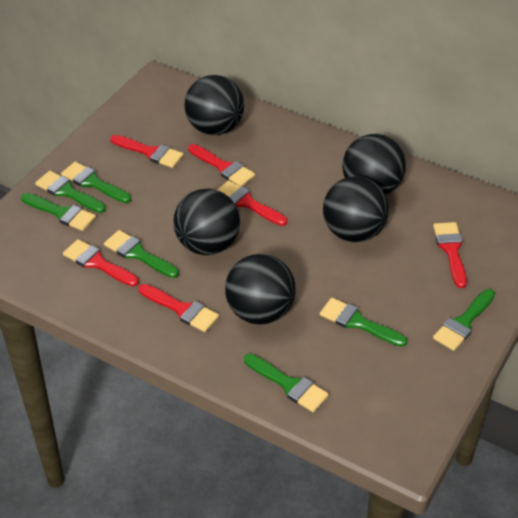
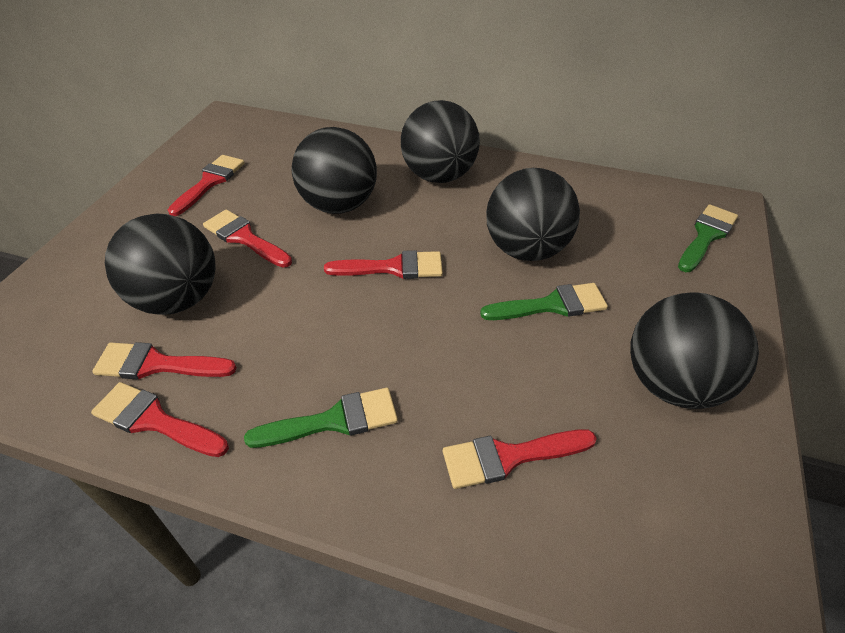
green brush: 7 -> 3

